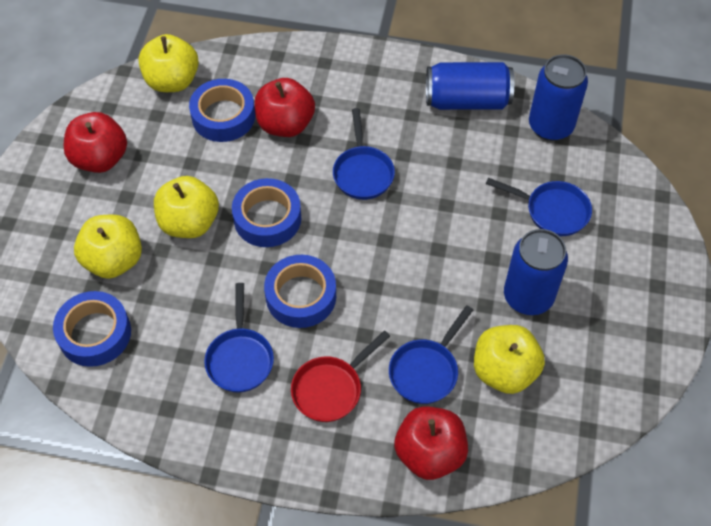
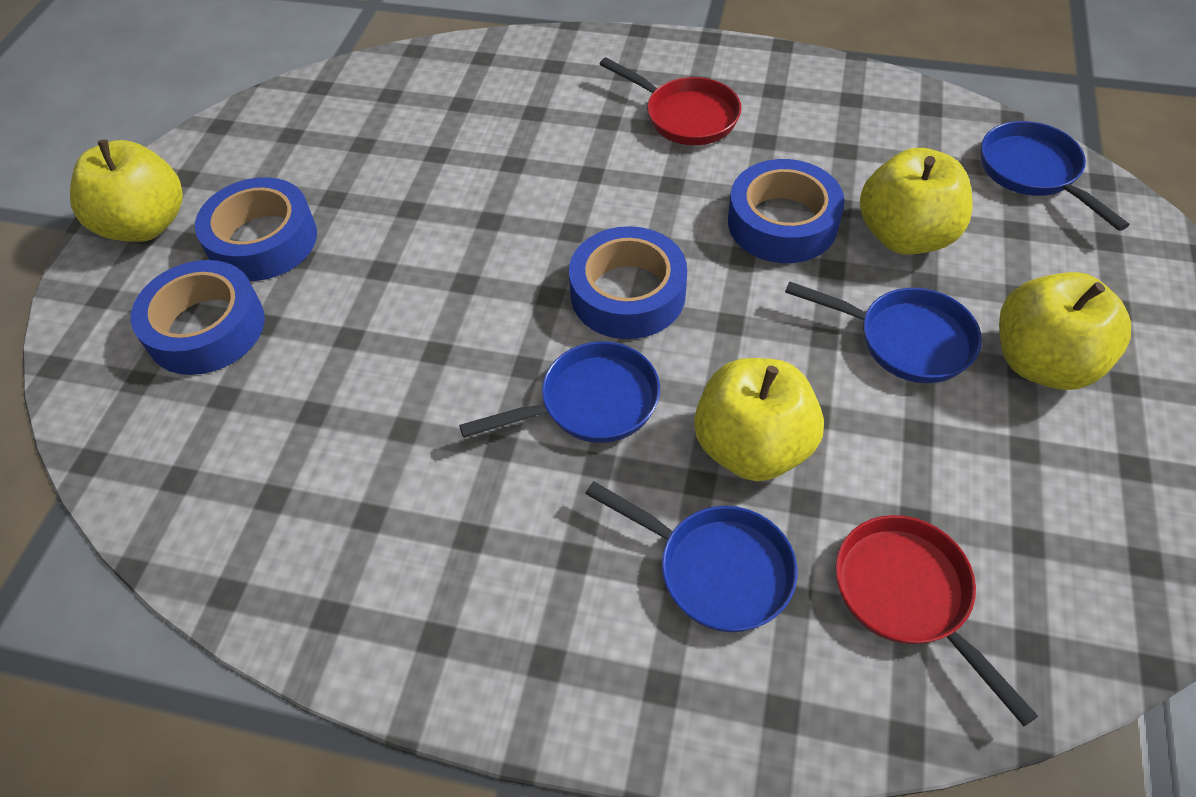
blue can: 3 -> 0
red apple: 3 -> 0
red pan: 1 -> 2

